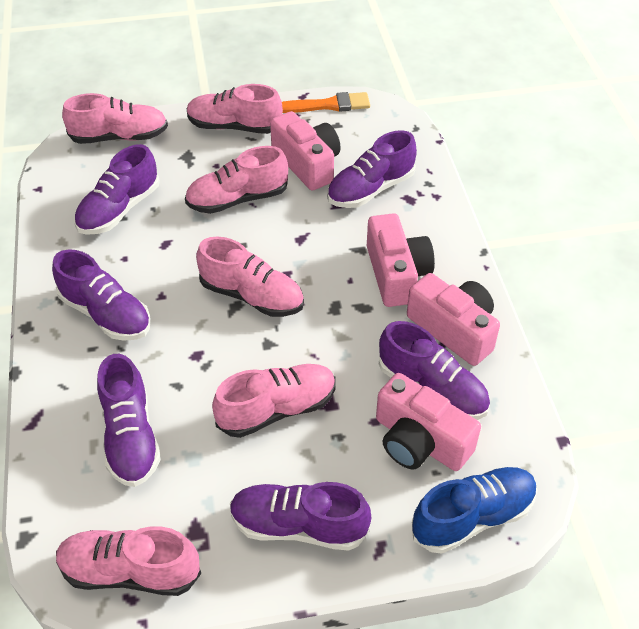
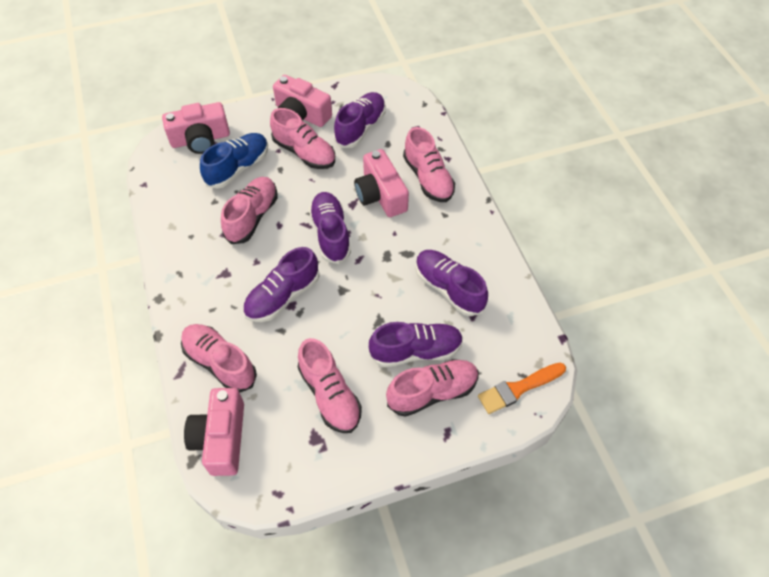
purple shoe: 6 -> 5

